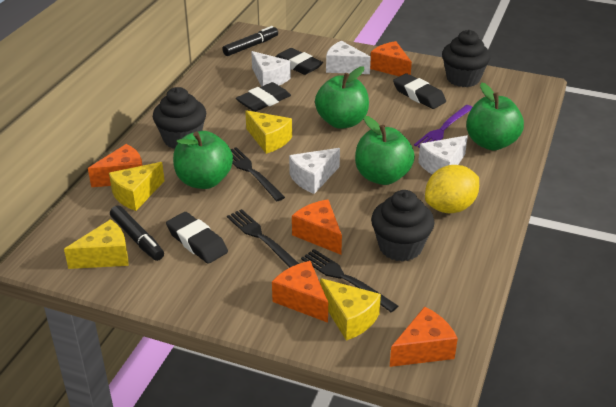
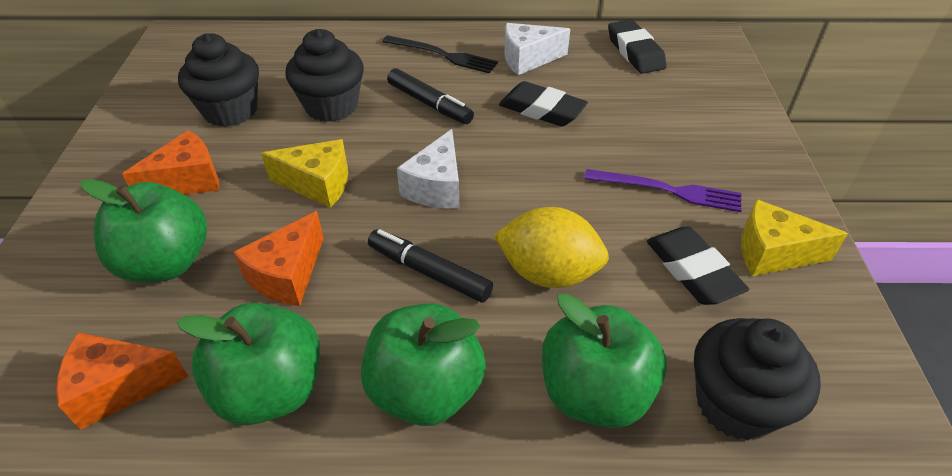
black eraser: 4 -> 3
black fork: 3 -> 1
orange cheese: 5 -> 3
white cheese: 4 -> 2
yellow cheese: 4 -> 2

